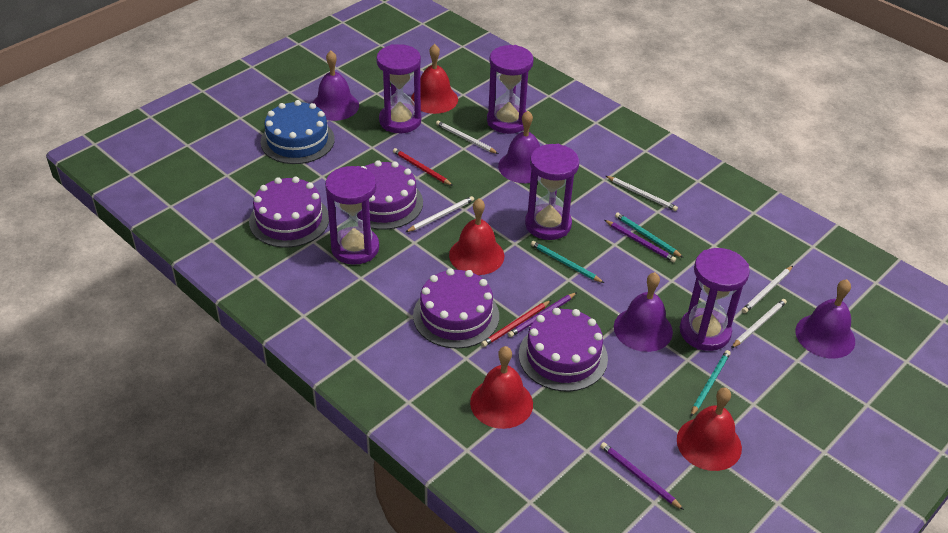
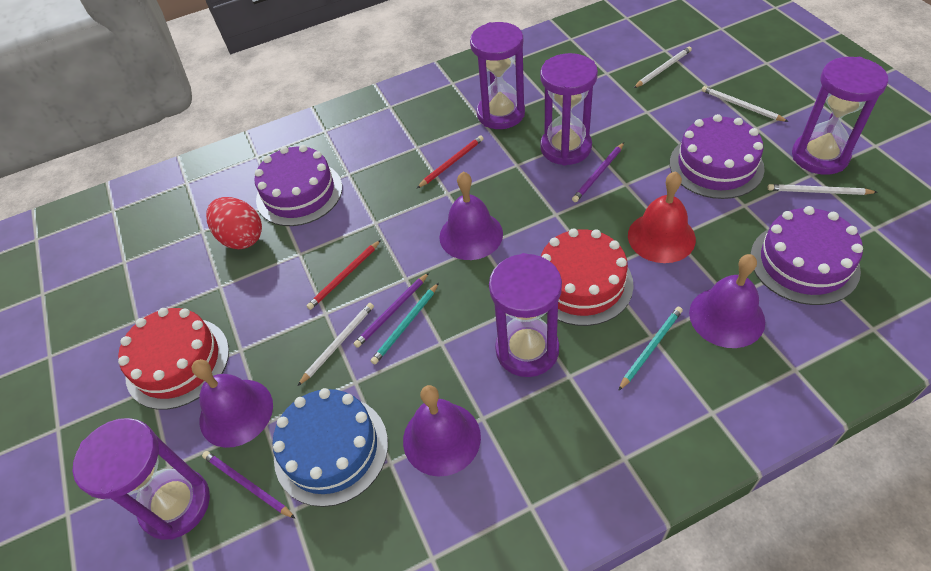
purple cake: 4 -> 3
red bell: 4 -> 1
red cake: 0 -> 2
red egg: 0 -> 1
turquoise pencil: 3 -> 2
white pencil: 5 -> 4

